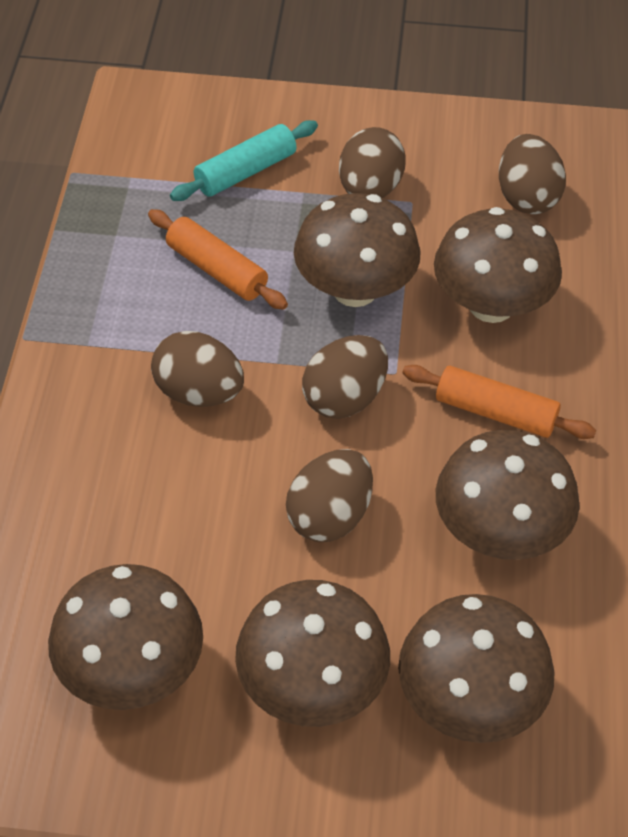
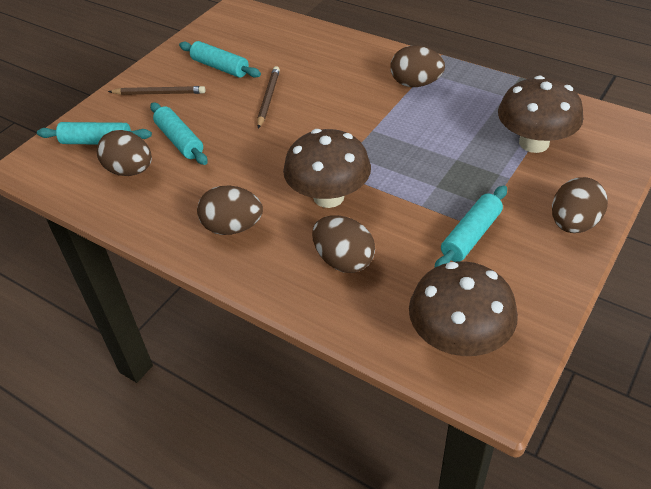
brown mushroom: 6 -> 3
brown pencil: 0 -> 2
orange rolling pin: 2 -> 0
turquoise rolling pin: 1 -> 4

